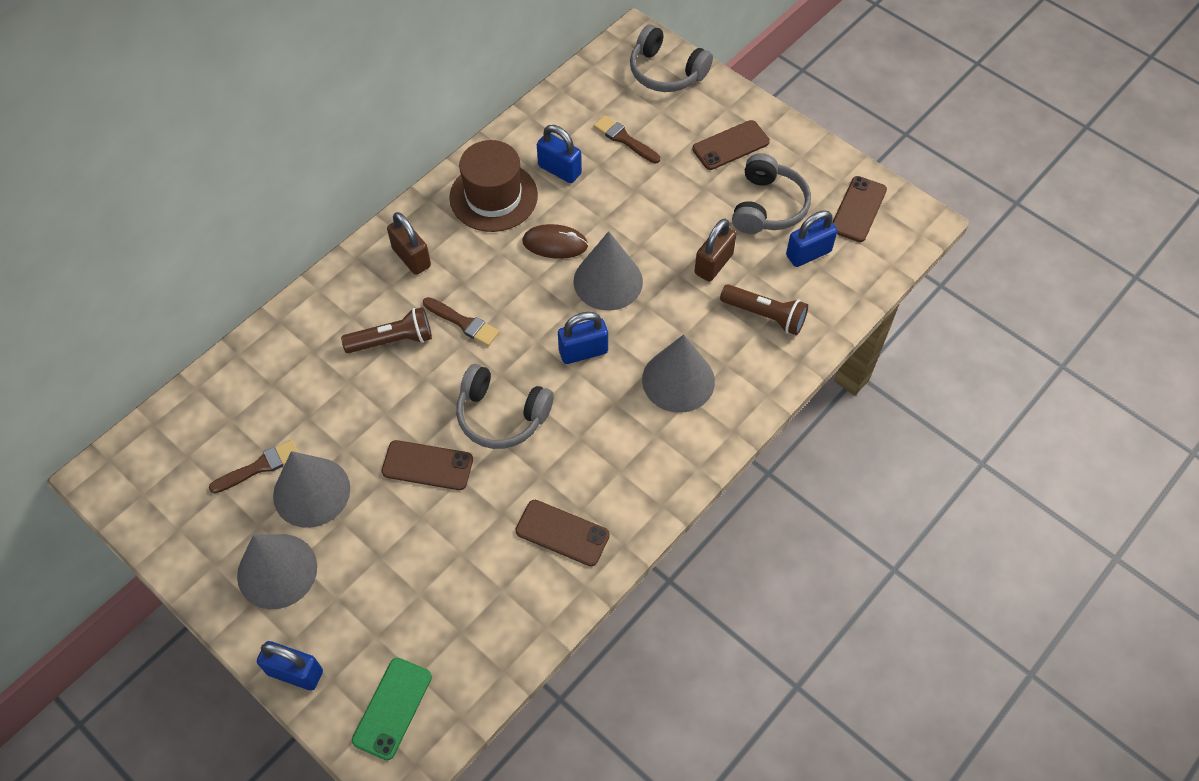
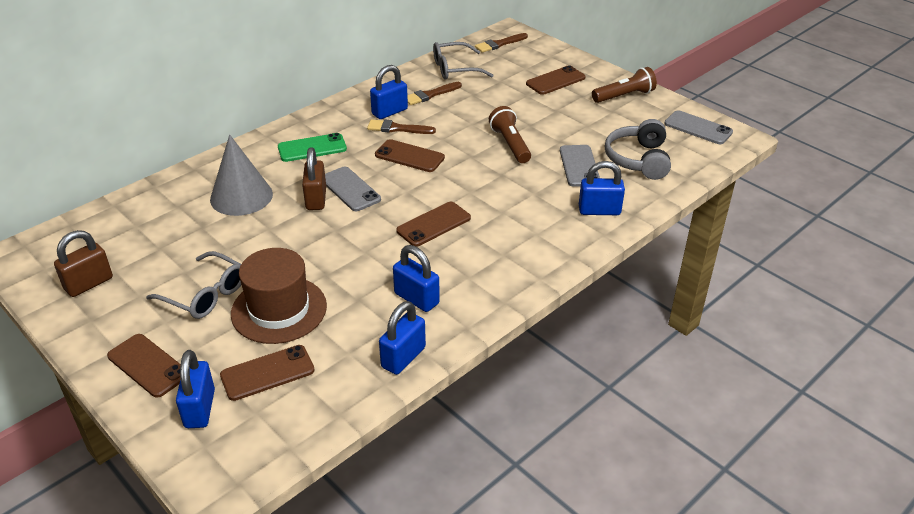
blue padlock: 4 -> 5
brown mouse: 1 -> 0
brown phone: 4 -> 5
grey cone: 4 -> 1
grey glasses: 0 -> 2
grey headphones: 3 -> 1
grey phone: 0 -> 3

